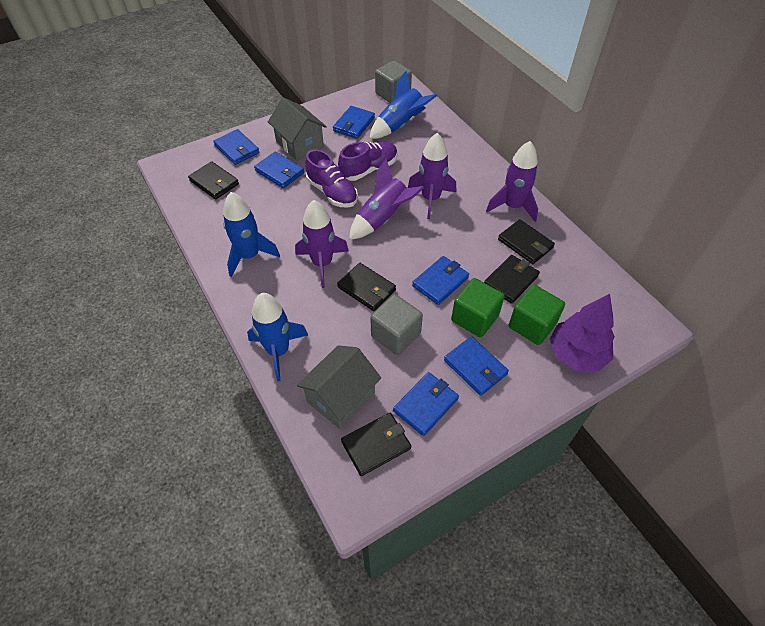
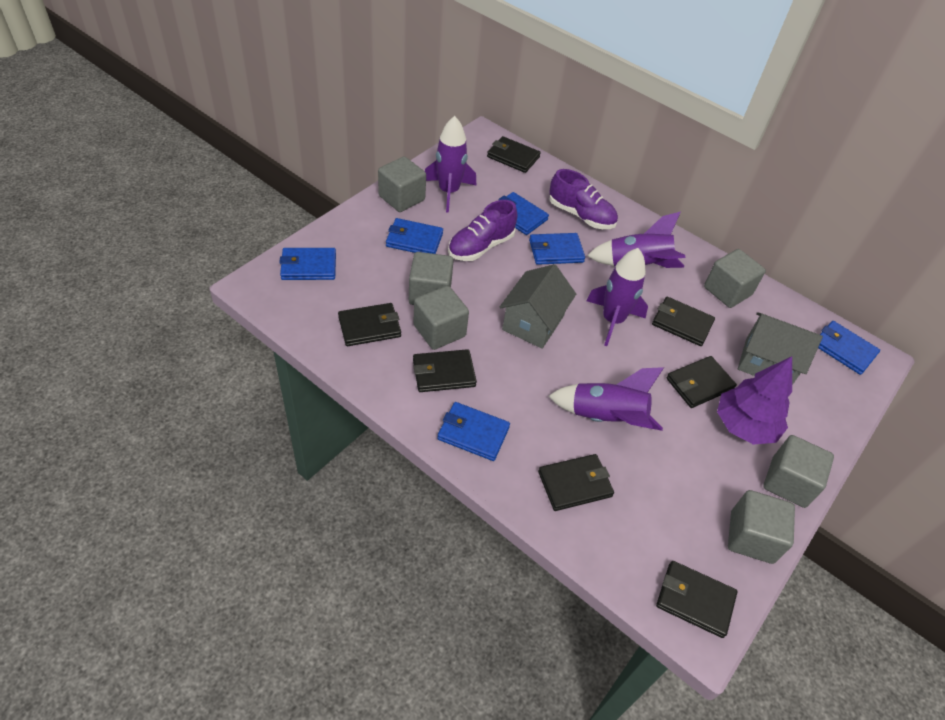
black wallet: 5 -> 7
blue rocket: 3 -> 0
green cube: 2 -> 0
grey cube: 2 -> 6

